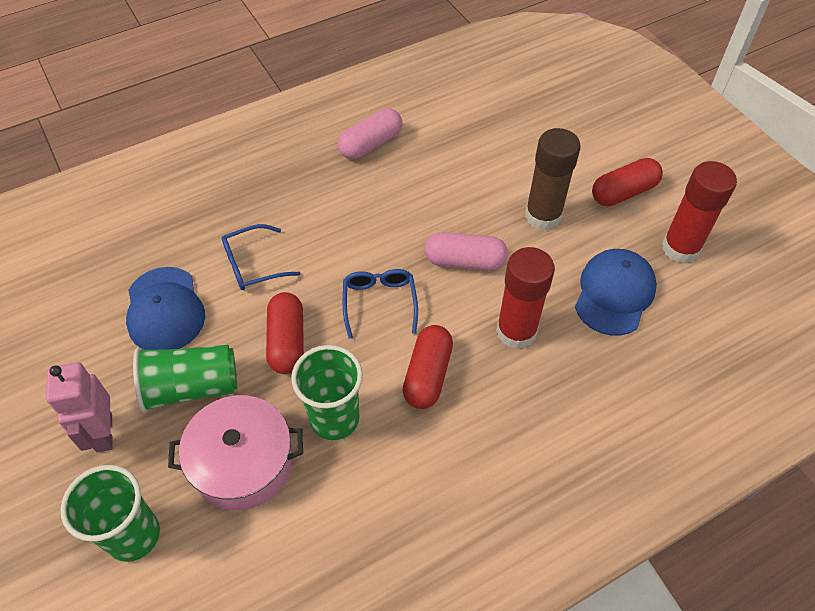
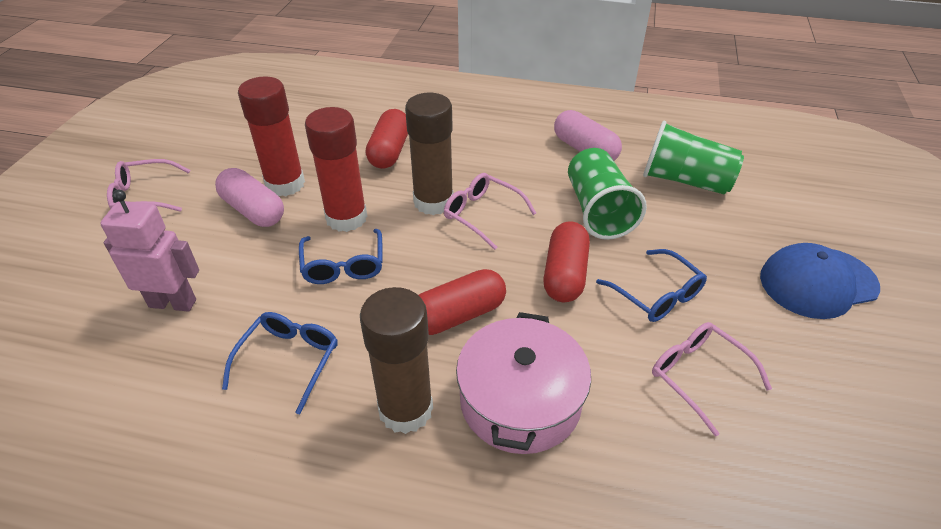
blue cap: 2 -> 1
blue glasses: 2 -> 3
brown glue stick: 1 -> 2
green cup: 3 -> 2
pink glasses: 0 -> 3

